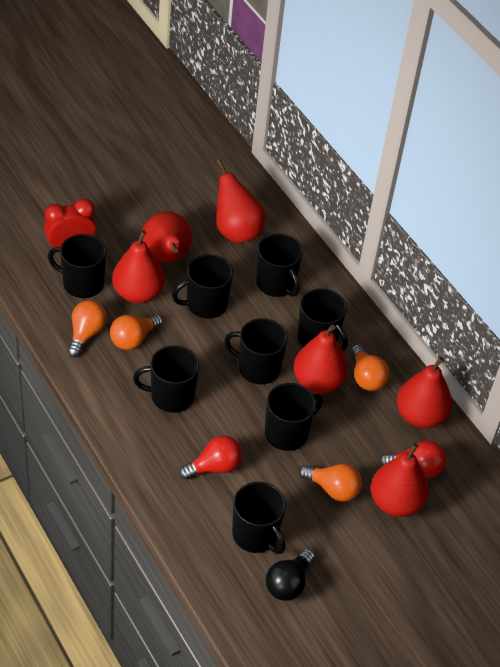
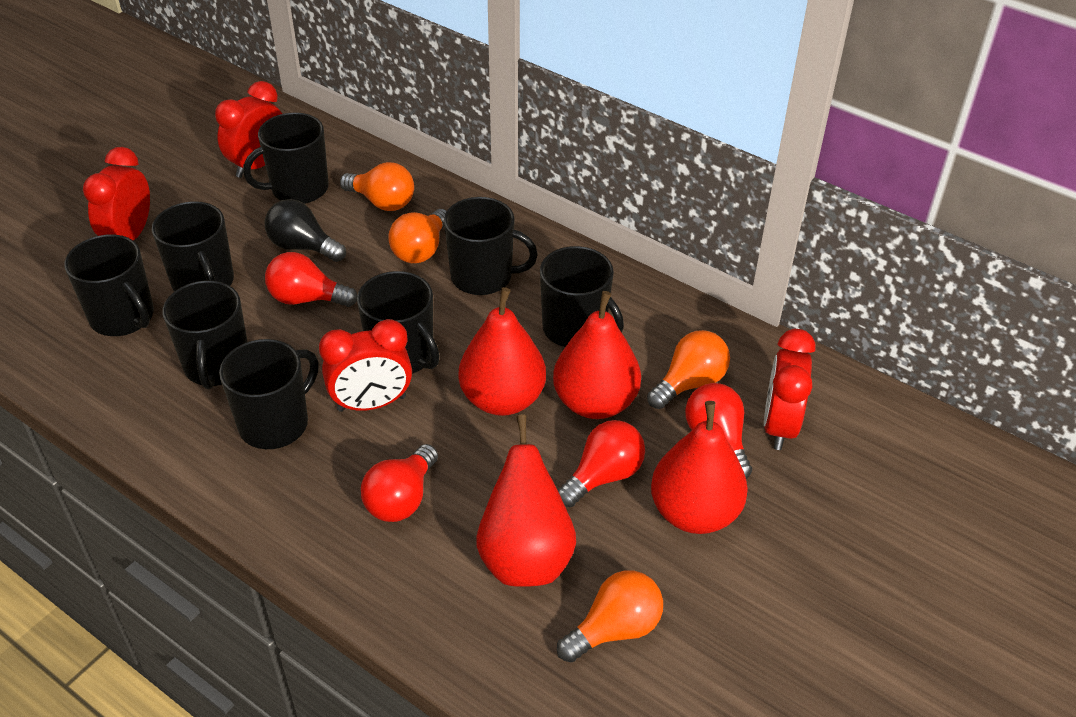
red clock: 1 -> 4
red light bulb: 2 -> 4
red pear: 6 -> 4

